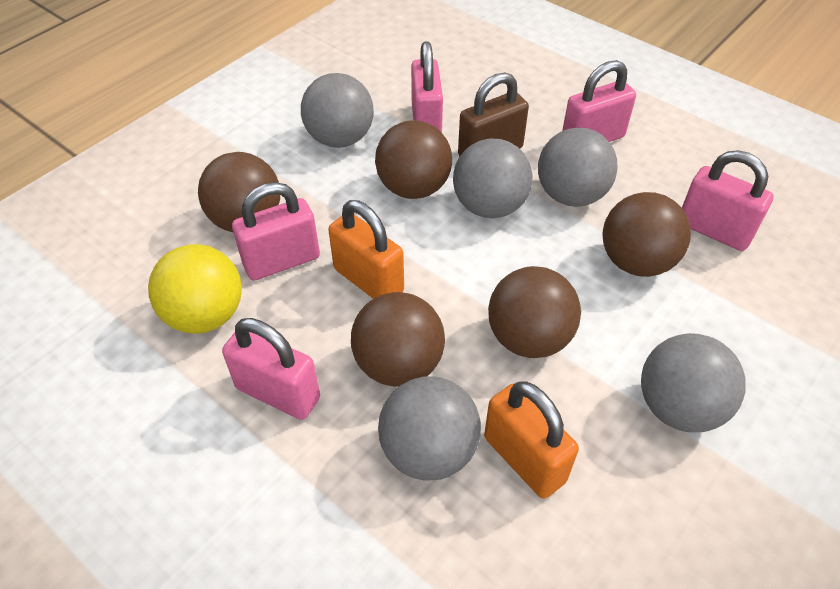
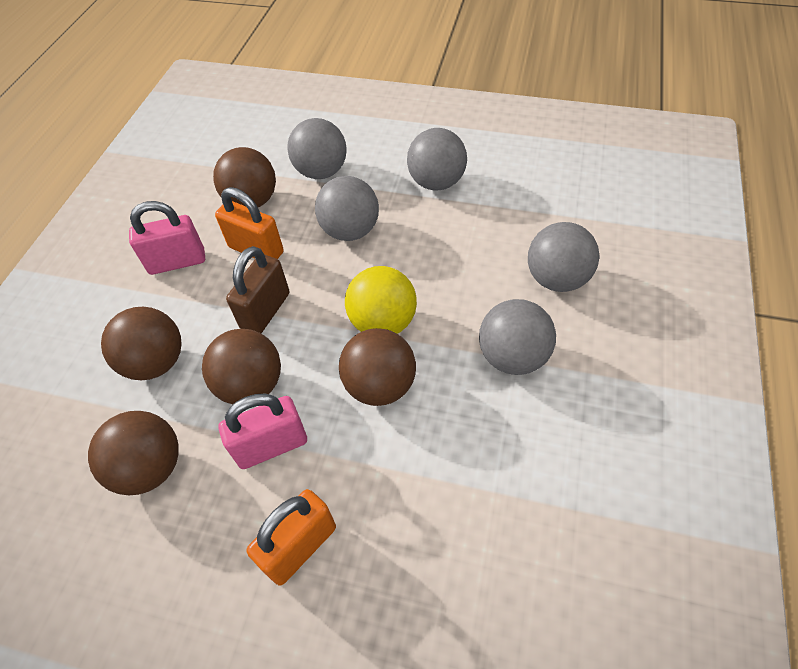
pink padlock: 5 -> 2

